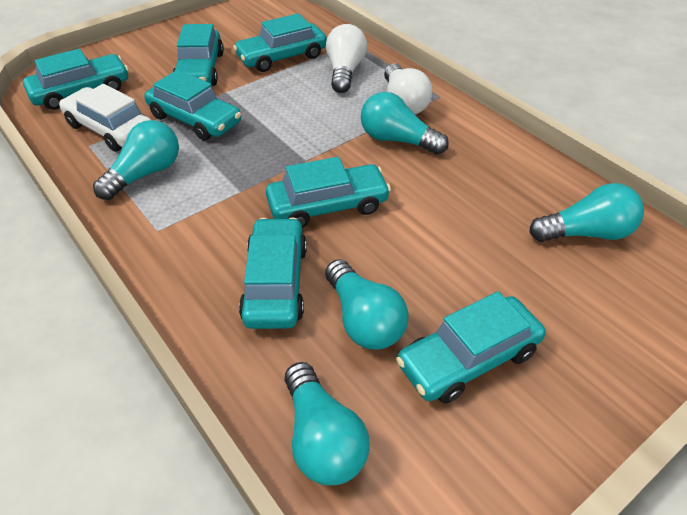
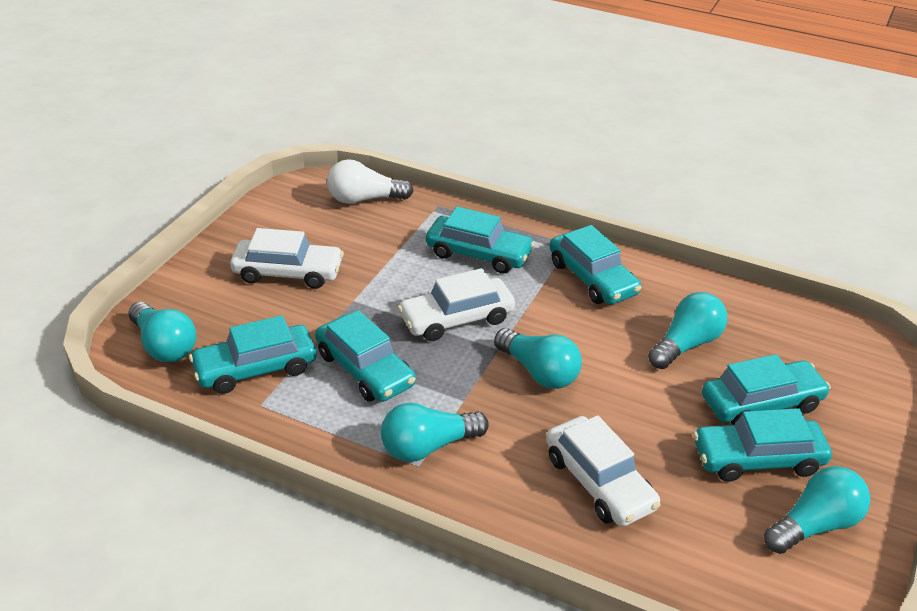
turquoise car: 7 -> 6
white car: 1 -> 3
white light bulb: 2 -> 1

